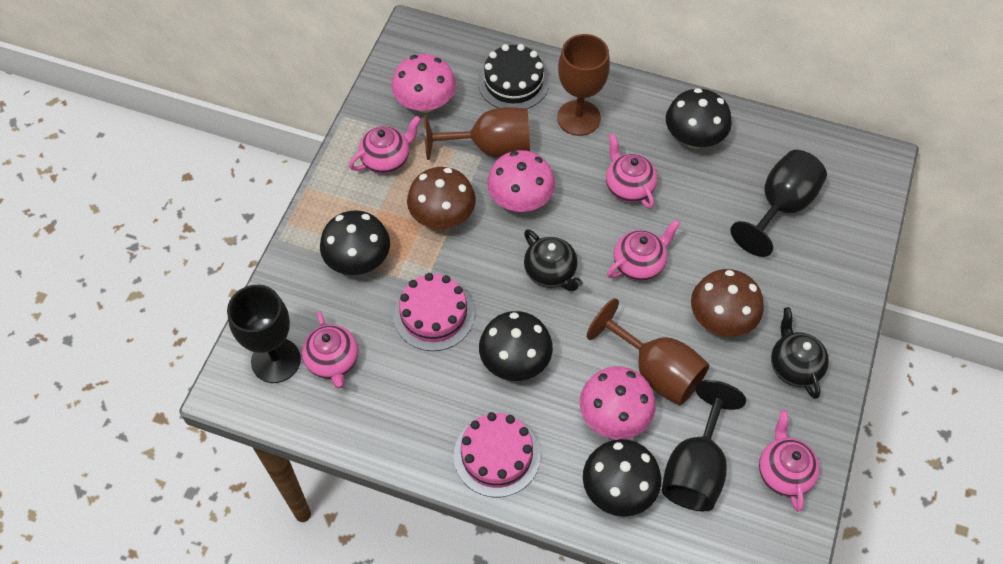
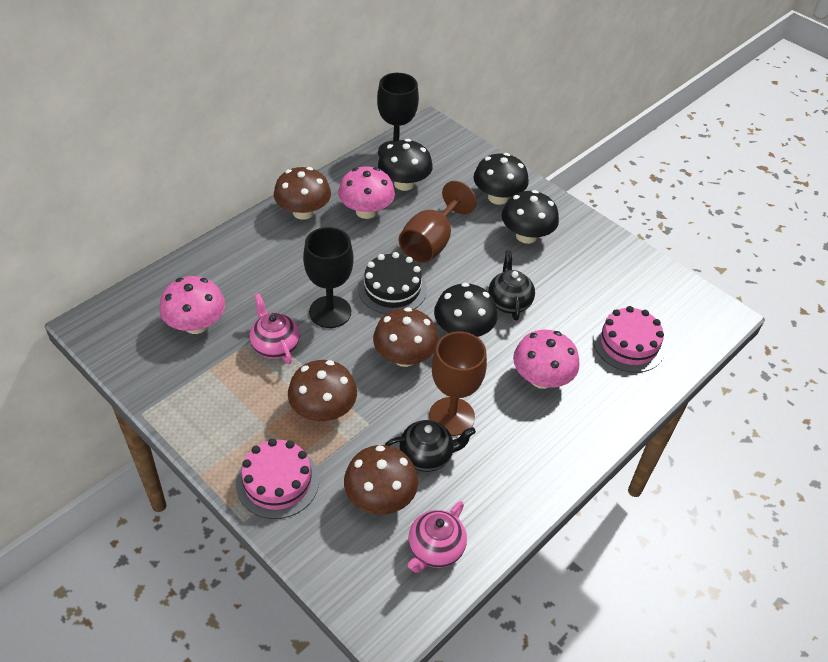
black goblet: 3 -> 2
brown goblet: 3 -> 2
brown mushroom: 2 -> 4
pink teapot: 5 -> 2

